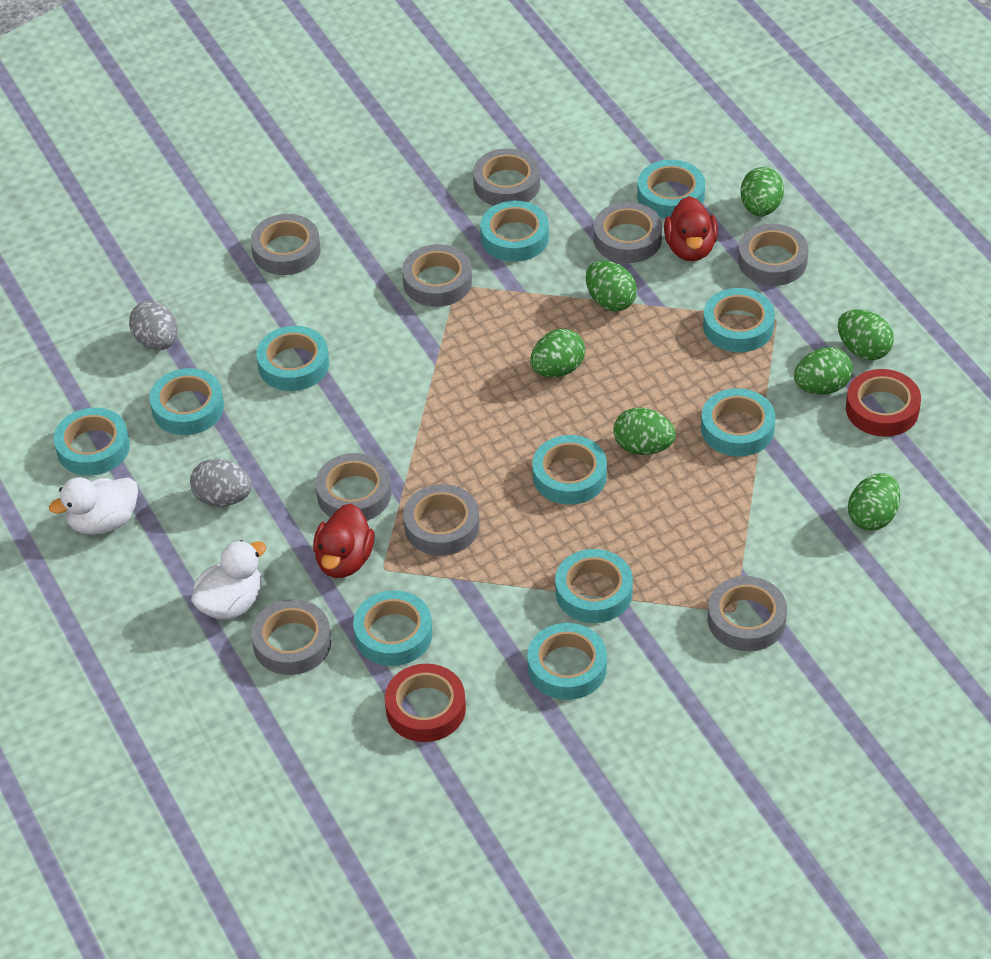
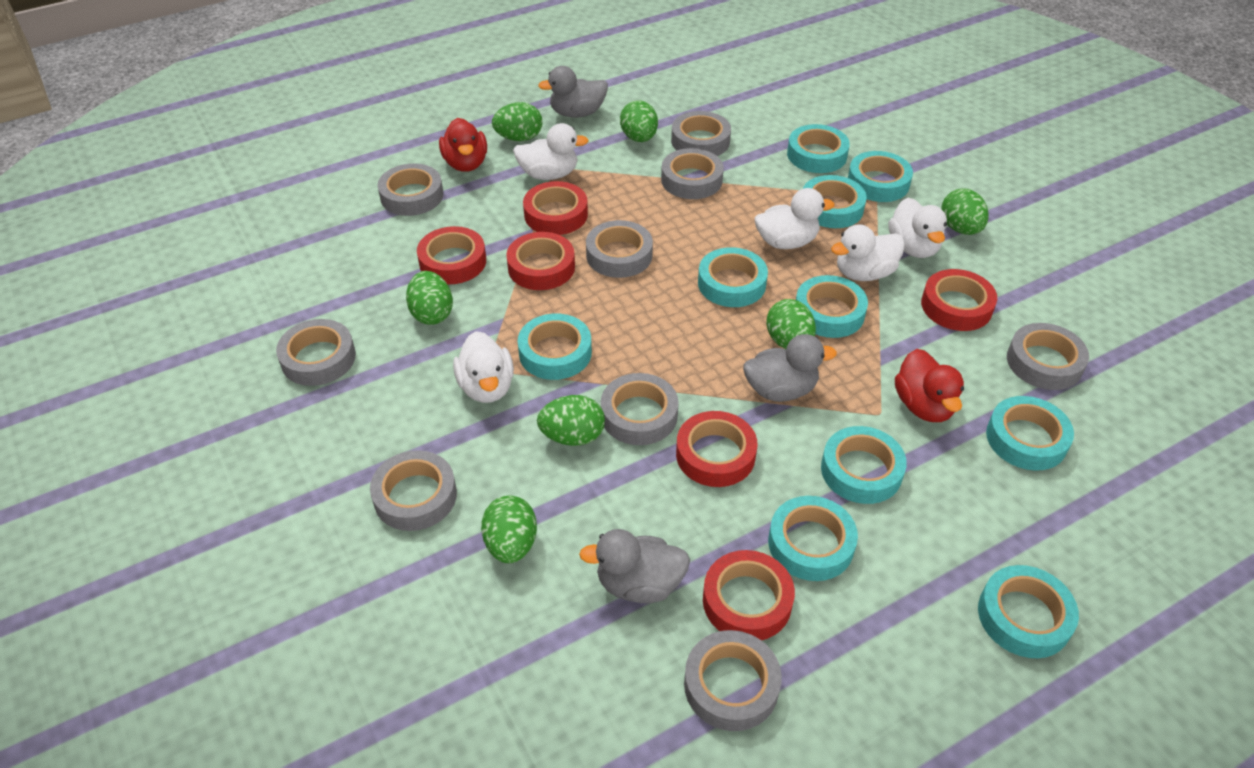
grey duck: 0 -> 3
grey egg: 2 -> 0
red tape: 2 -> 6
turquoise tape: 11 -> 10
white duck: 2 -> 5

